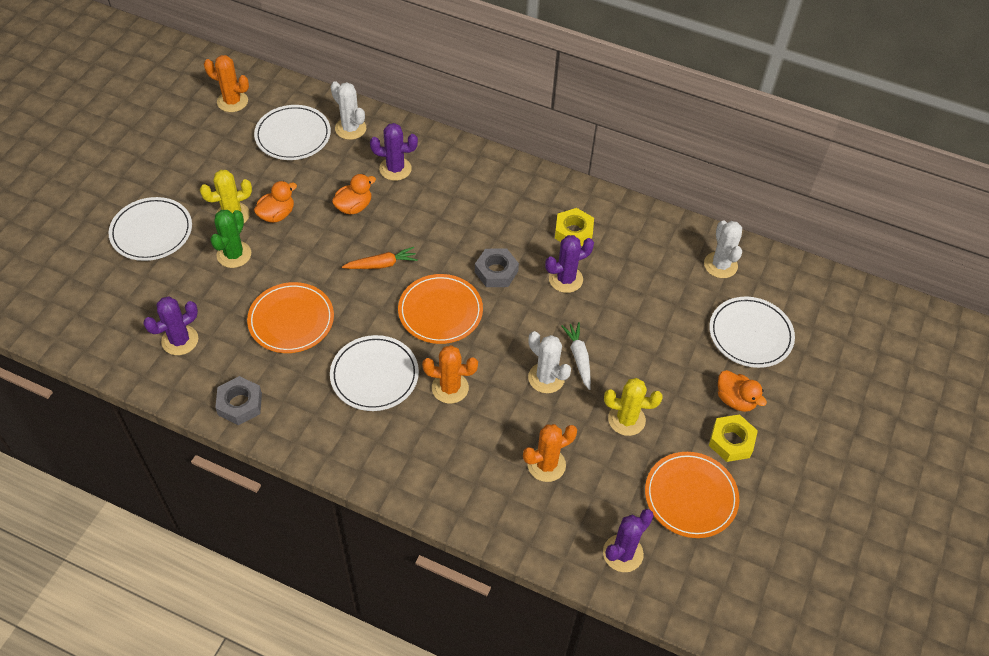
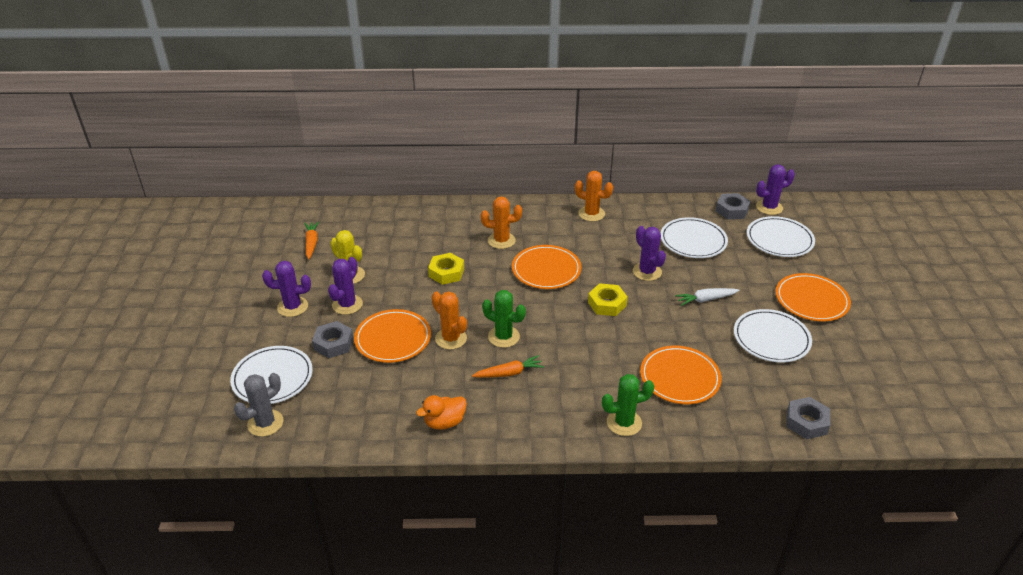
green cactus: 1 -> 2
grey cactus: 0 -> 1
grey nut: 2 -> 3
orange carrot: 1 -> 2
orange duck: 3 -> 1
orange plate: 3 -> 4
white cactus: 3 -> 0
yellow cactus: 2 -> 1

